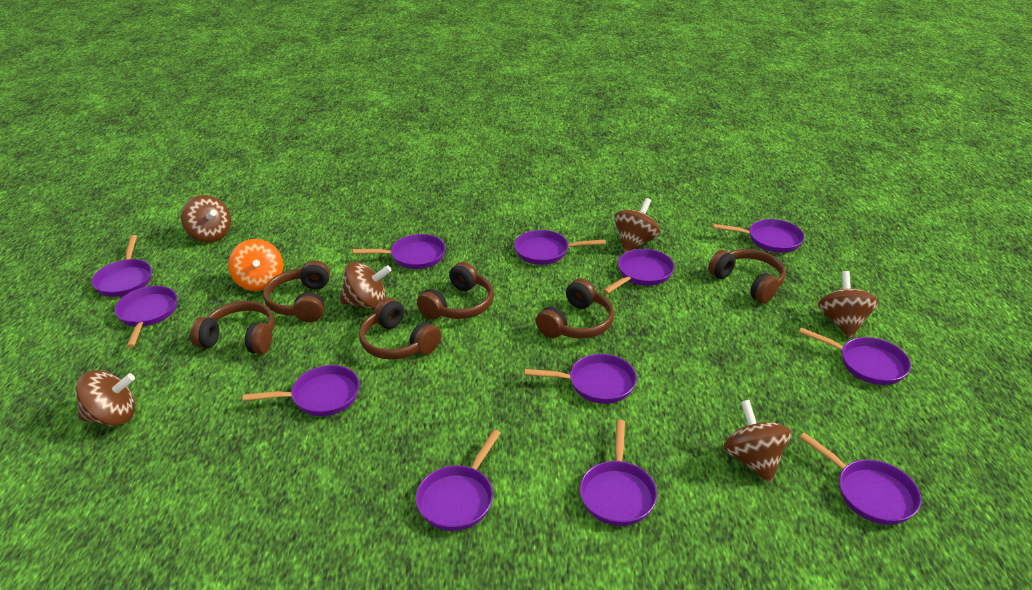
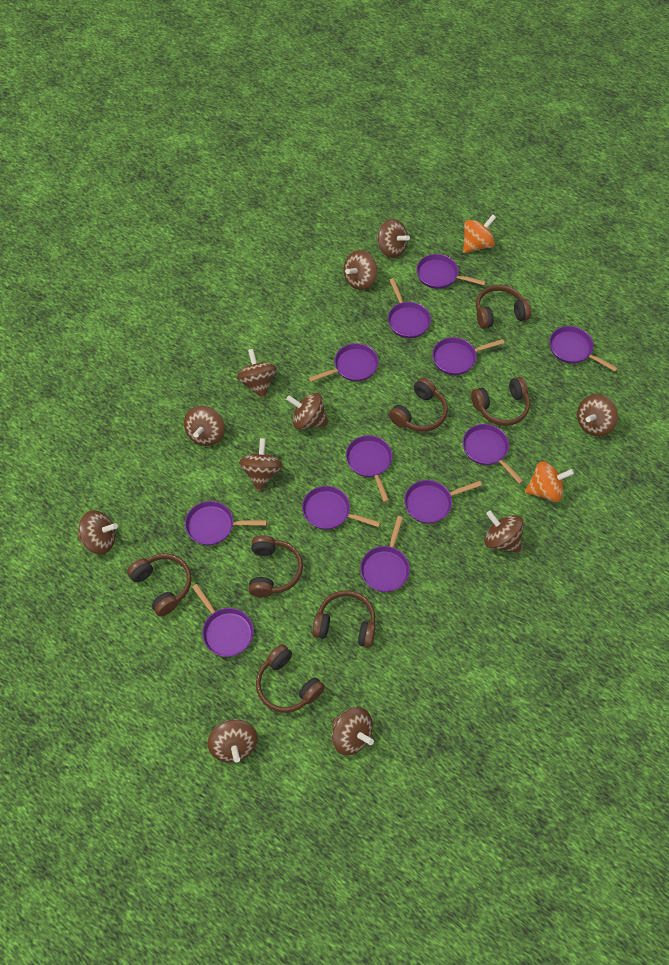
brown headphones: 6 -> 7
brown spinning top: 6 -> 11
orange spinning top: 1 -> 2

